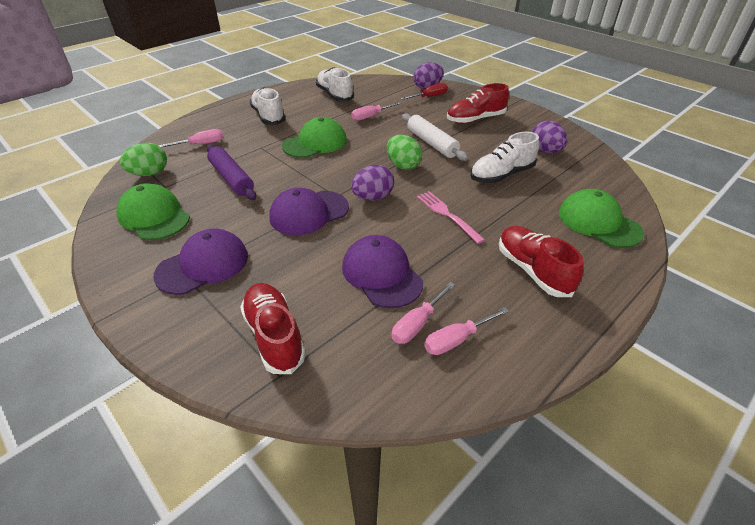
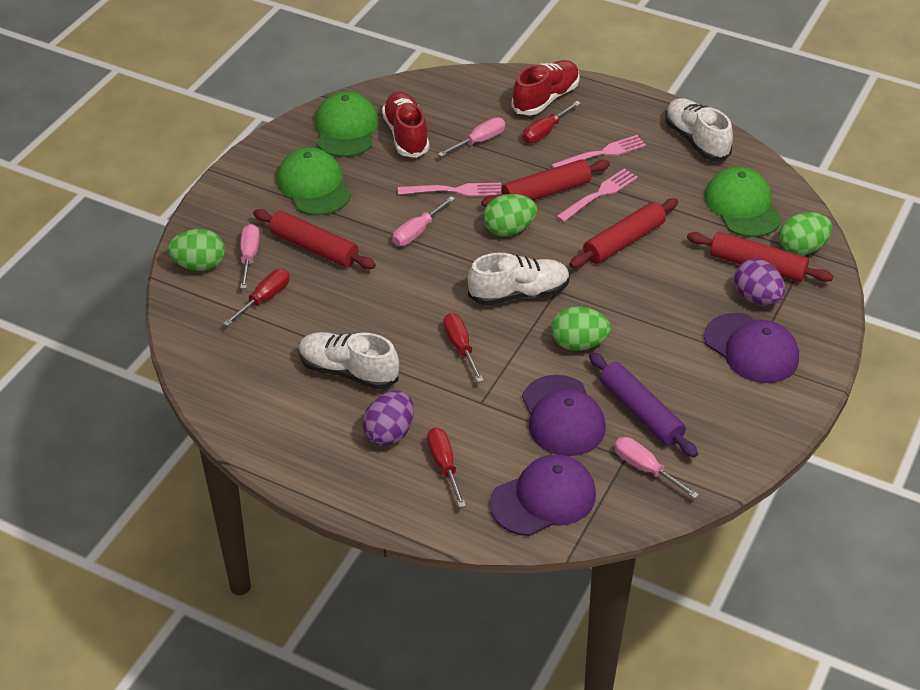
green egg: 2 -> 4
pink fork: 1 -> 3
purple egg: 3 -> 2
red rolling pin: 0 -> 4
red screwdriver: 1 -> 4
red shoe: 3 -> 2
white rolling pin: 1 -> 0

